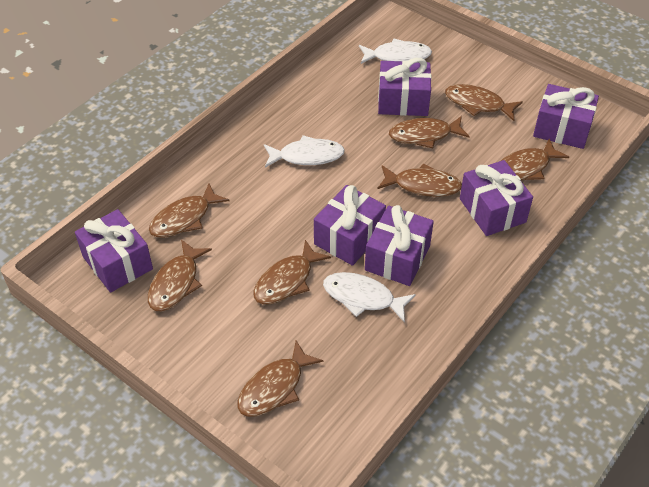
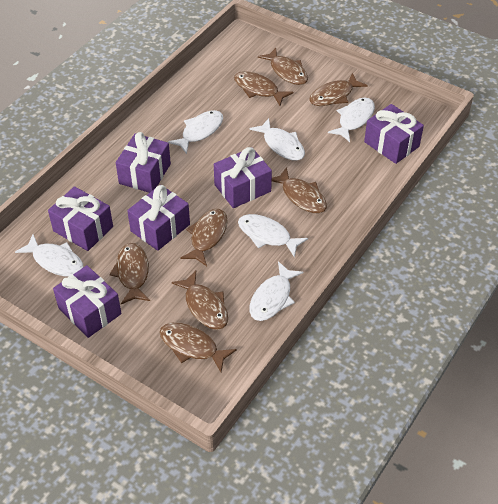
white fish: 3 -> 6

